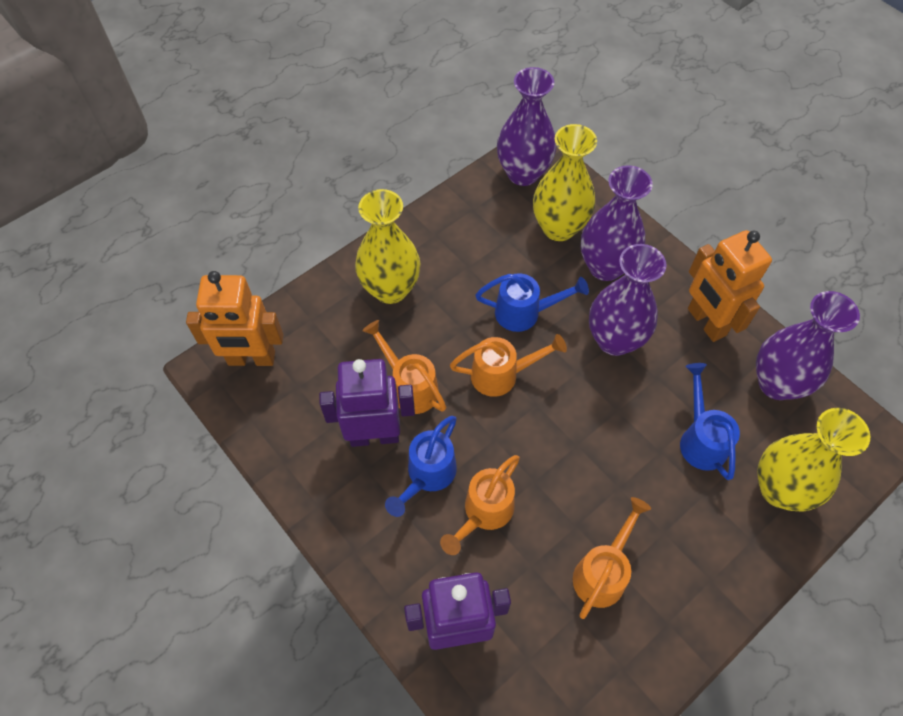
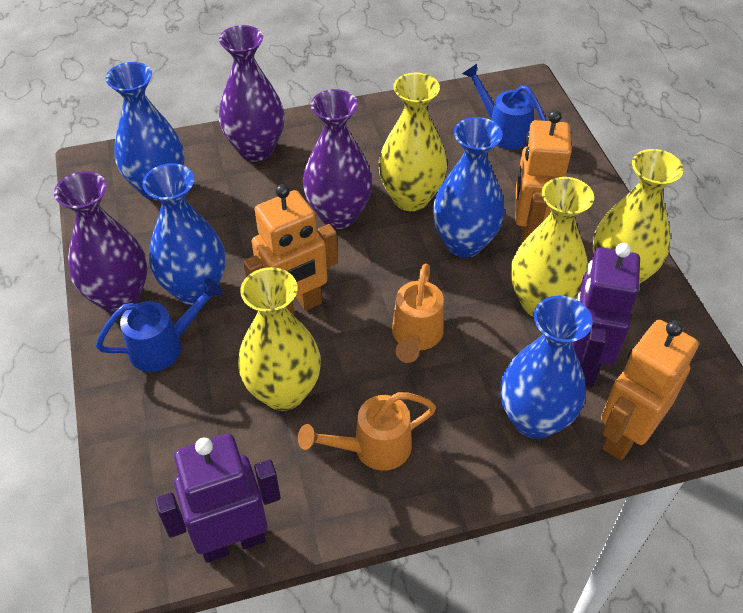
blue vase: 0 -> 4
blue watering can: 3 -> 2
orange robot: 2 -> 3
orange watering can: 4 -> 2
purple vase: 4 -> 3
yellow vase: 3 -> 4

